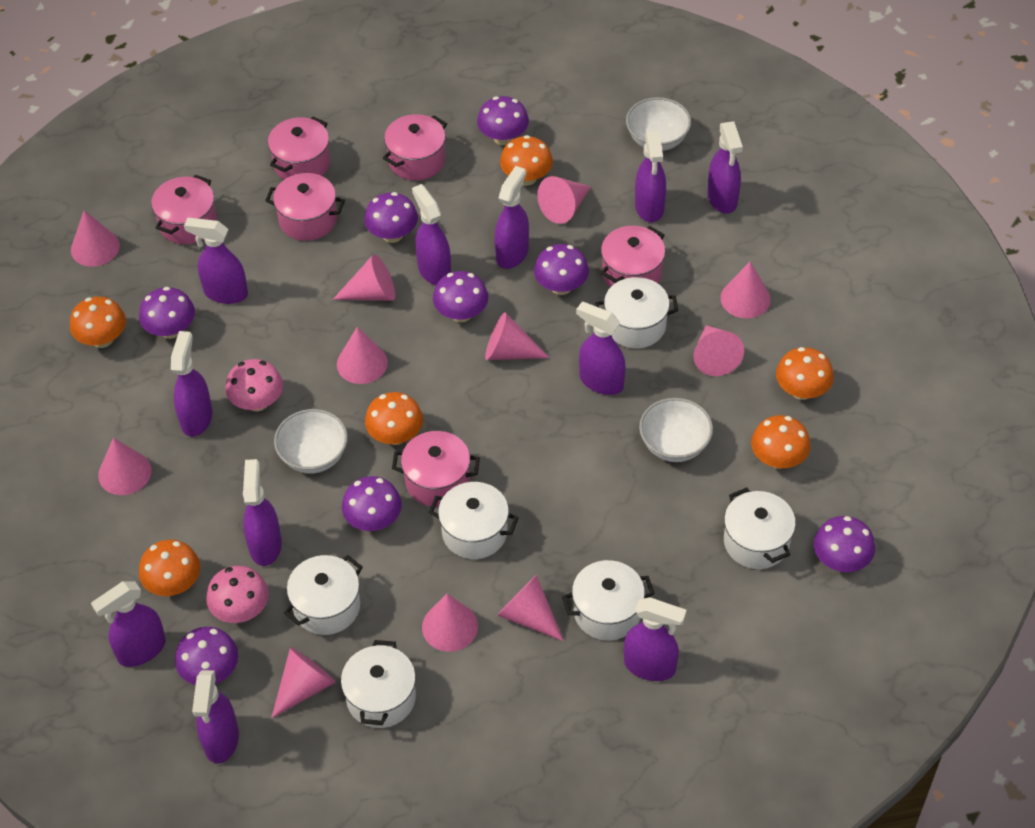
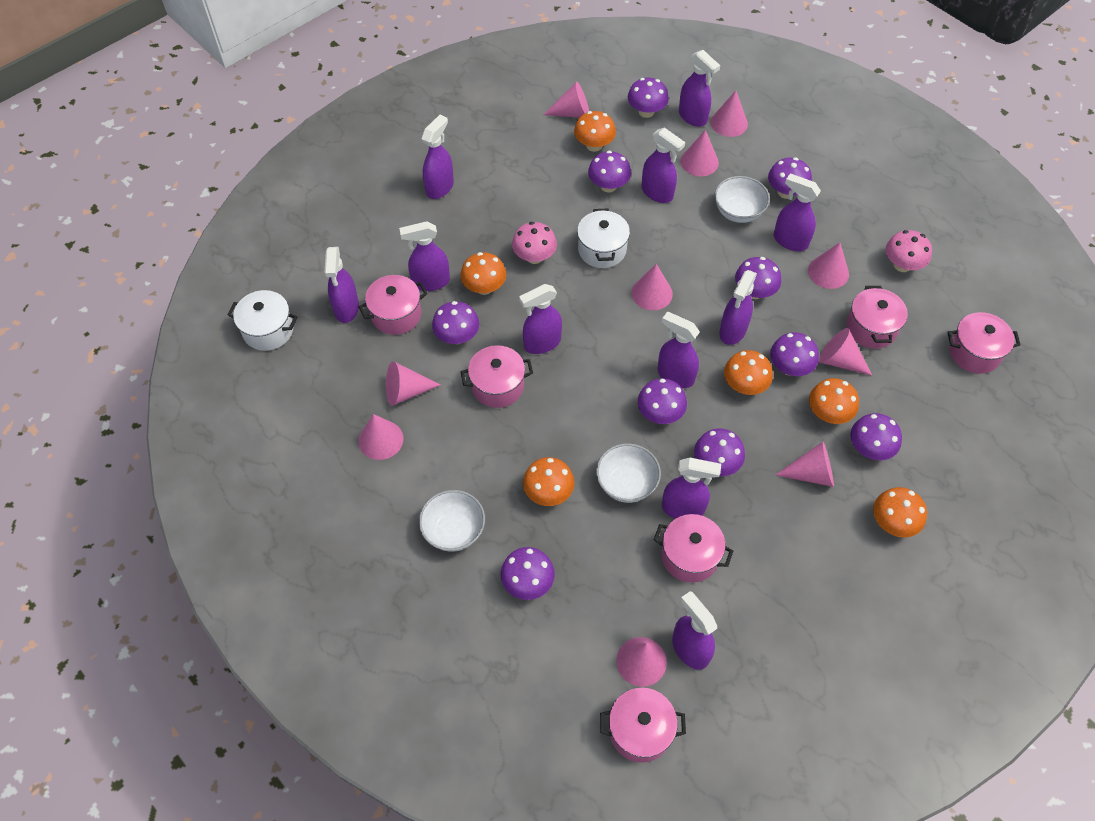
pink cone: 11 -> 10
purple mushroom: 8 -> 10
white pot: 6 -> 2

